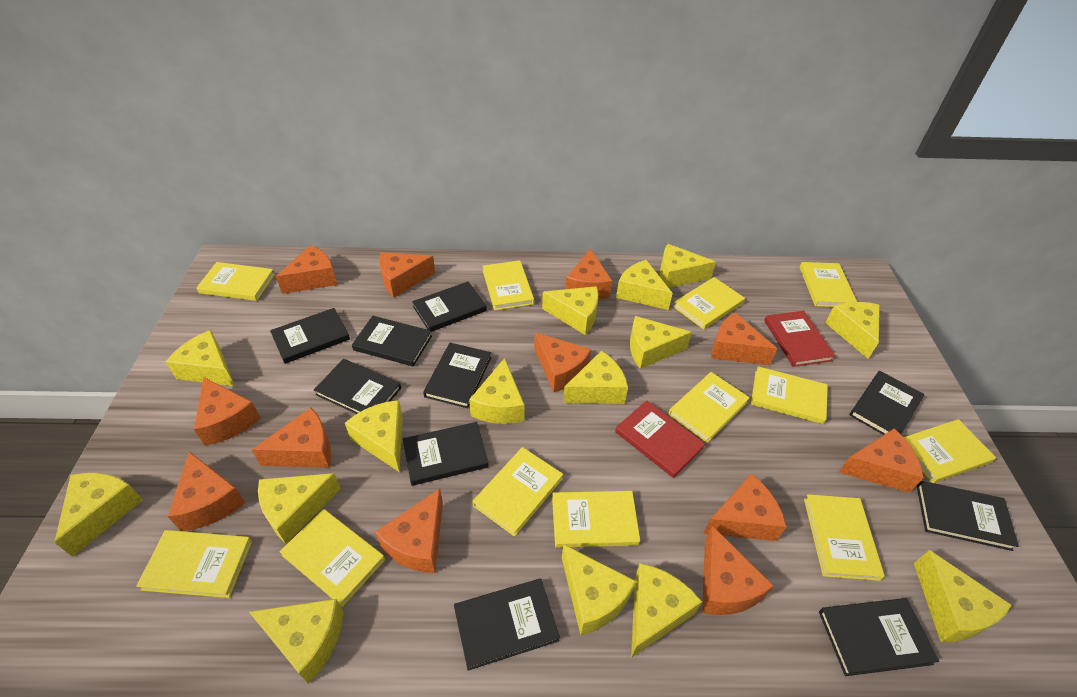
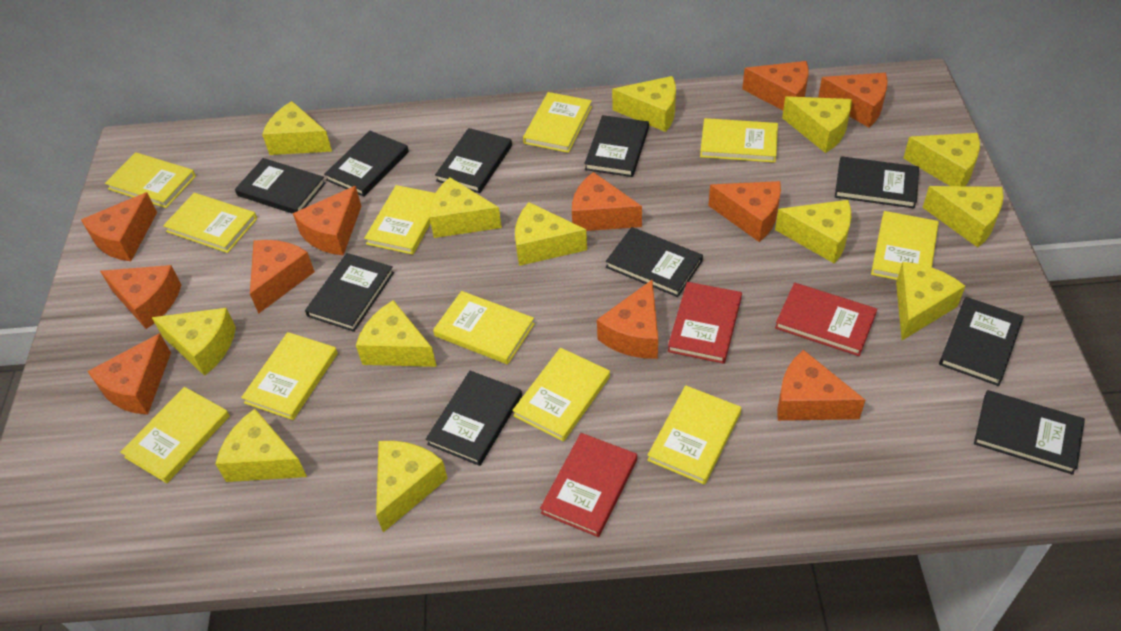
orange cheese: 12 -> 11
red book: 2 -> 3
yellow book: 12 -> 11
yellow cheese: 15 -> 13

